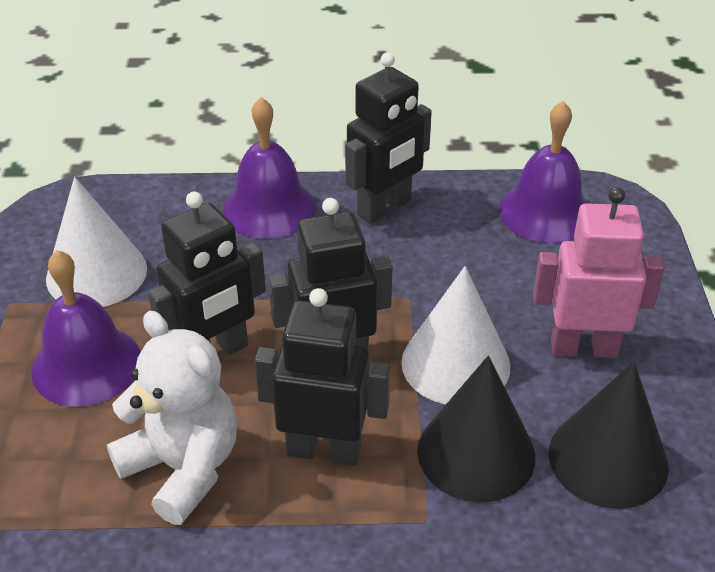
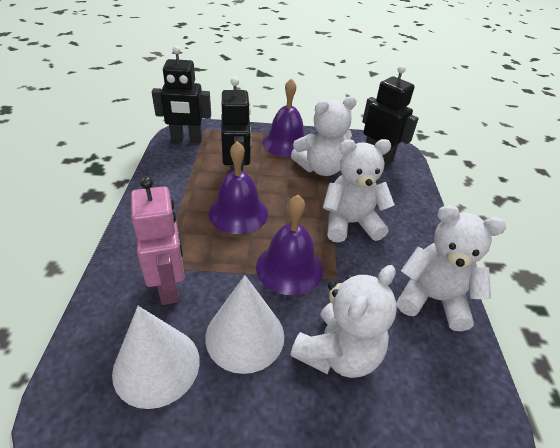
black cone: 2 -> 0
black robot: 4 -> 3
white teddy bear: 1 -> 4

